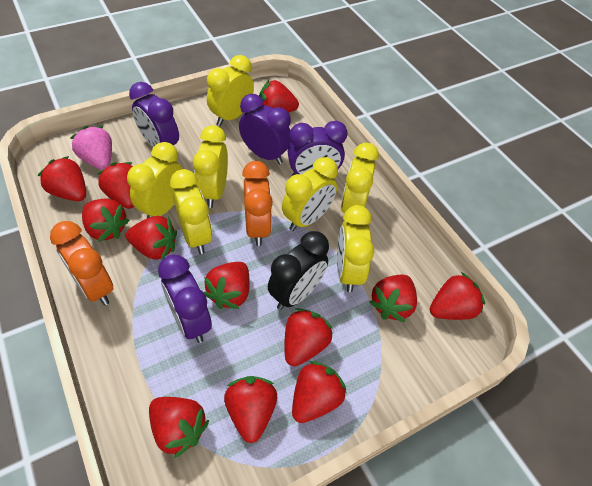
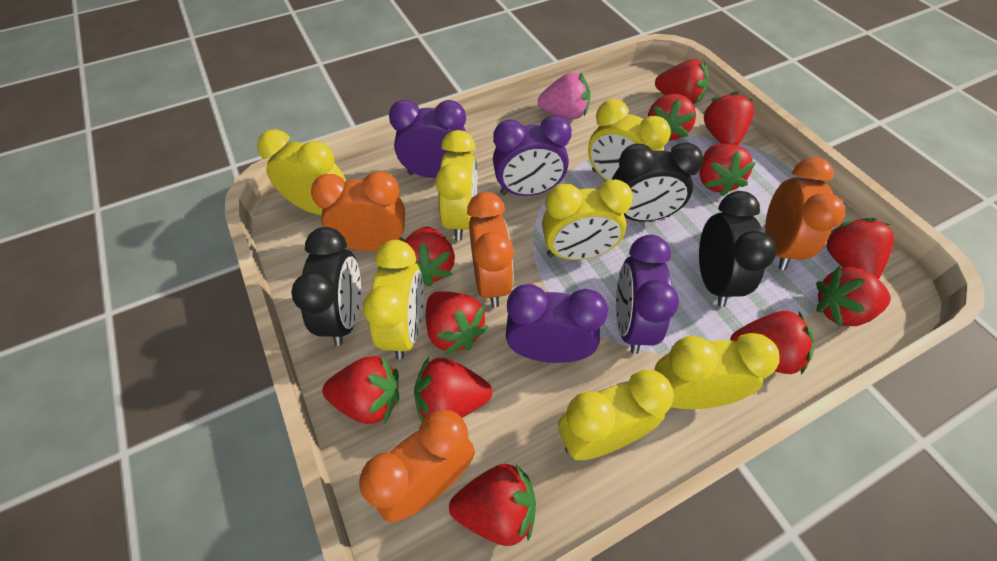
black clock: 1 -> 3
orange clock: 2 -> 4

